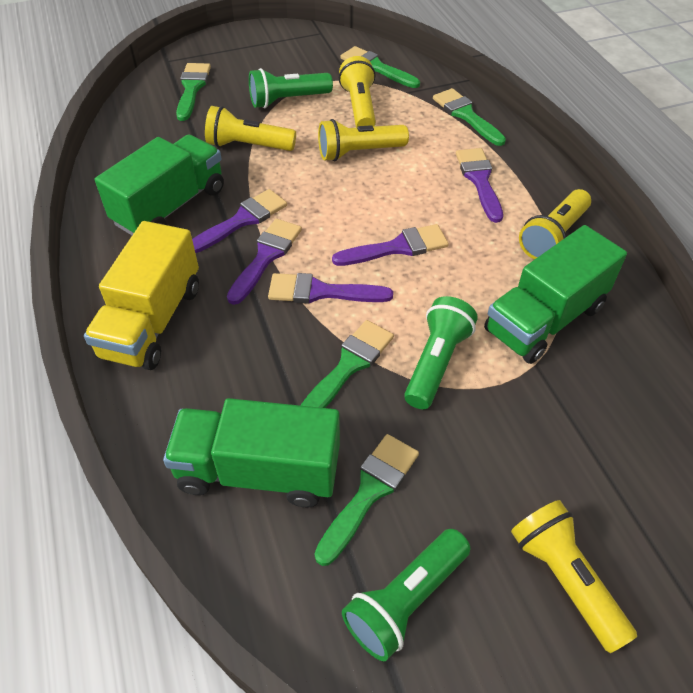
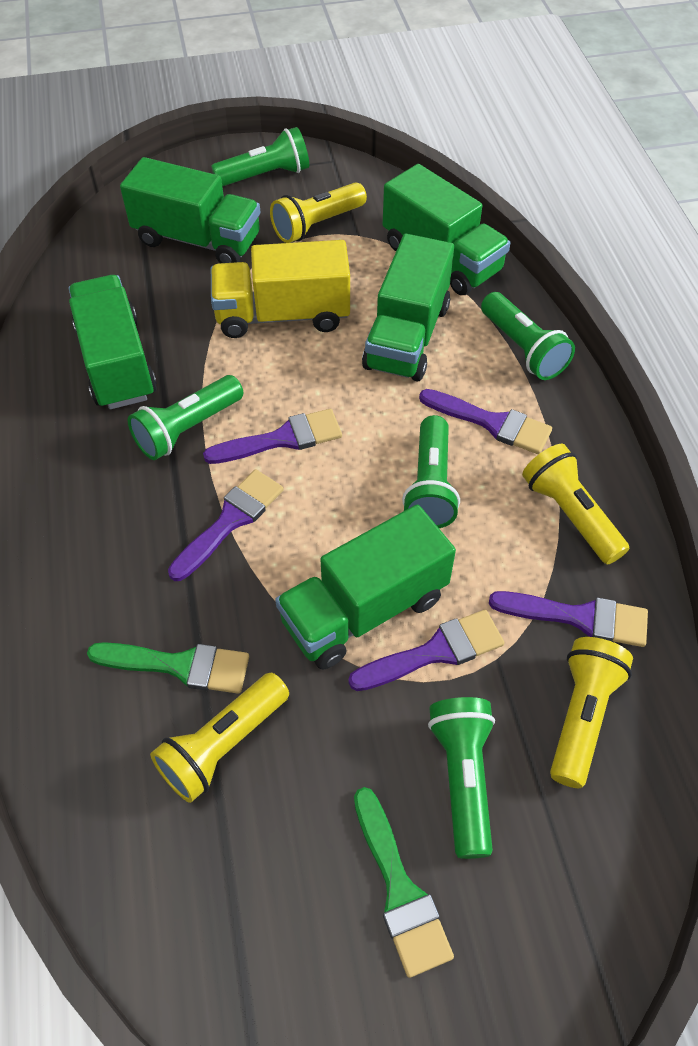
green brush: 5 -> 2
green flashlight: 3 -> 5
green truck: 3 -> 5
yellow flashlight: 5 -> 4

